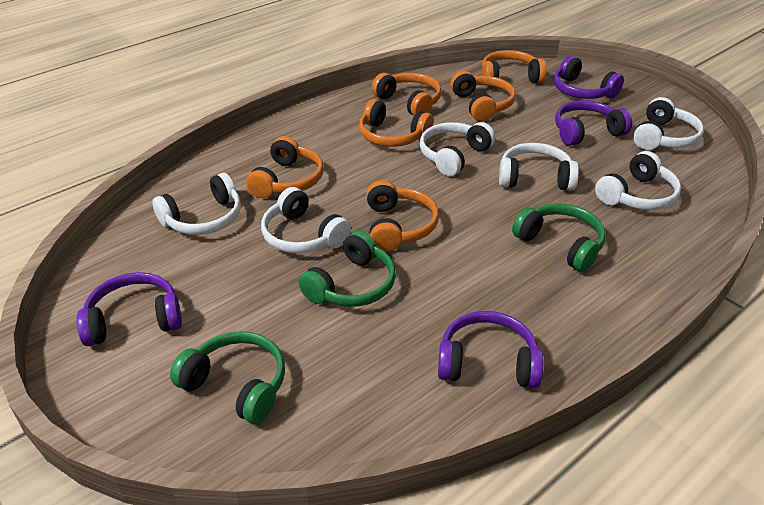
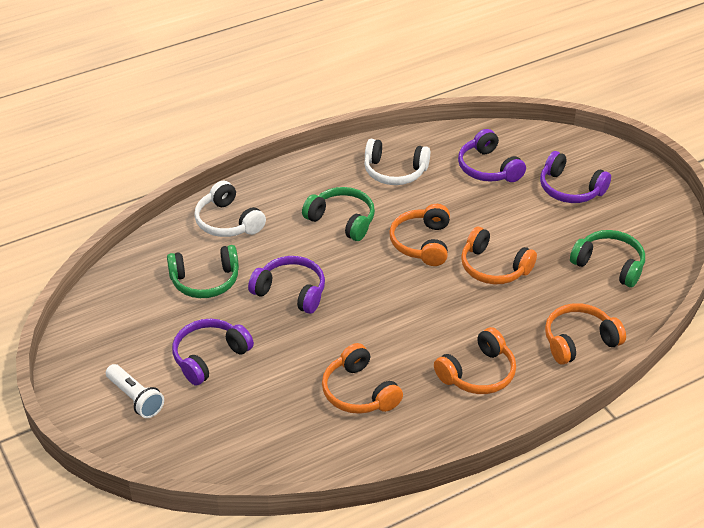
orange headphones: 6 -> 5
white flashlight: 0 -> 1
white headphones: 6 -> 2

